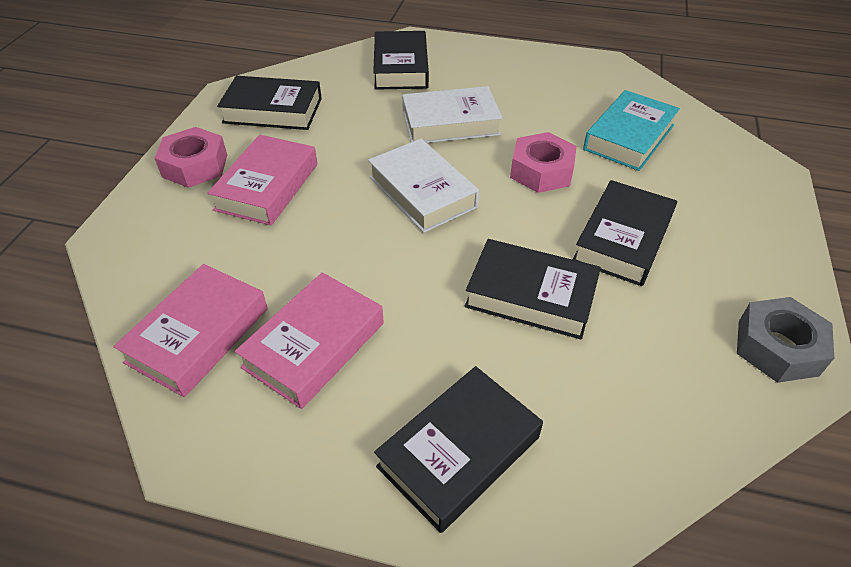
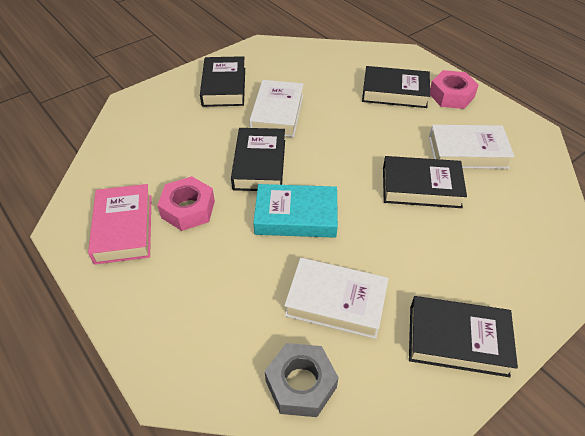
pink book: 3 -> 1
white book: 2 -> 3

